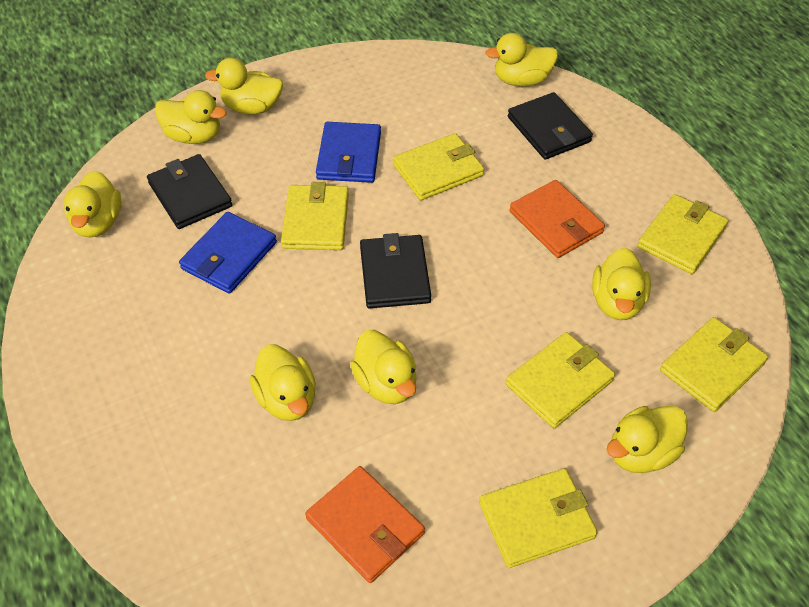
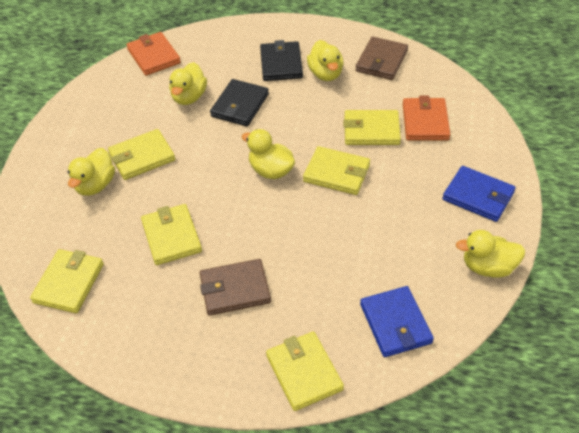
black wallet: 3 -> 2
brown wallet: 0 -> 2
yellow duck: 8 -> 5

